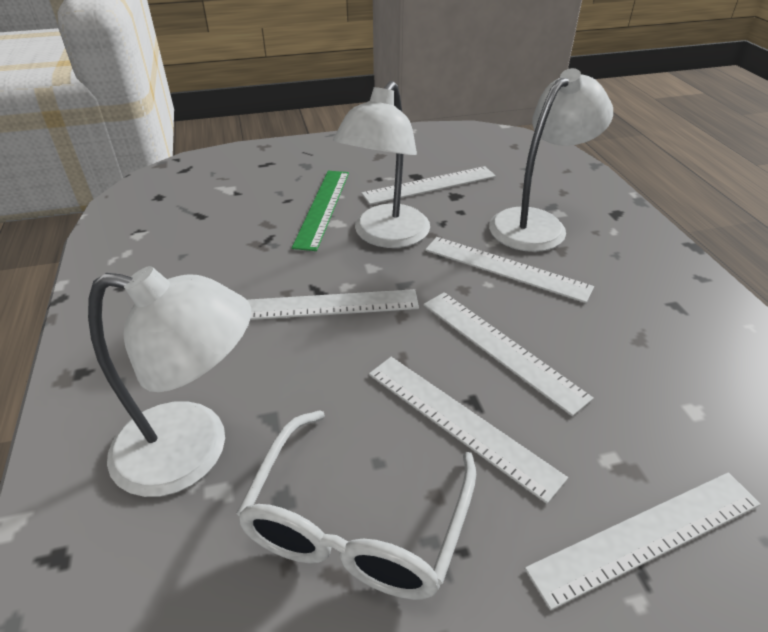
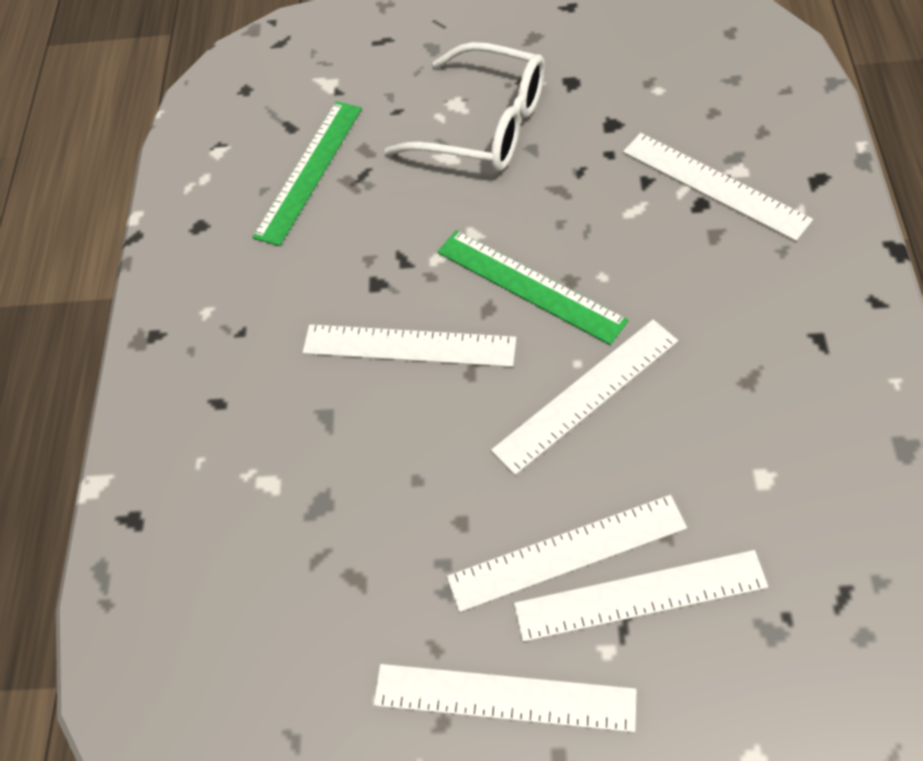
green ruler: 1 -> 2
white lamp: 3 -> 0

